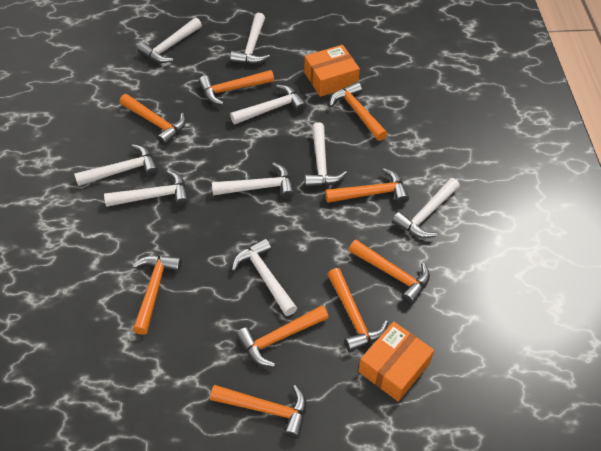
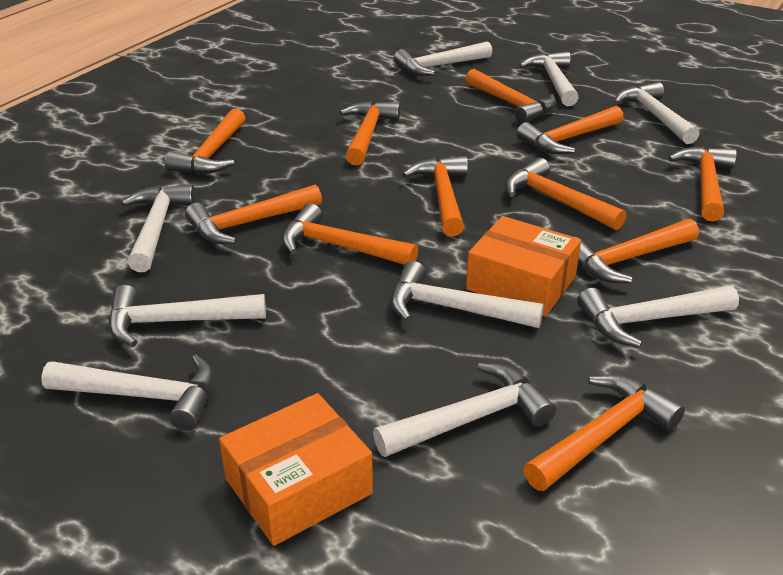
orange hammer: 9 -> 11

